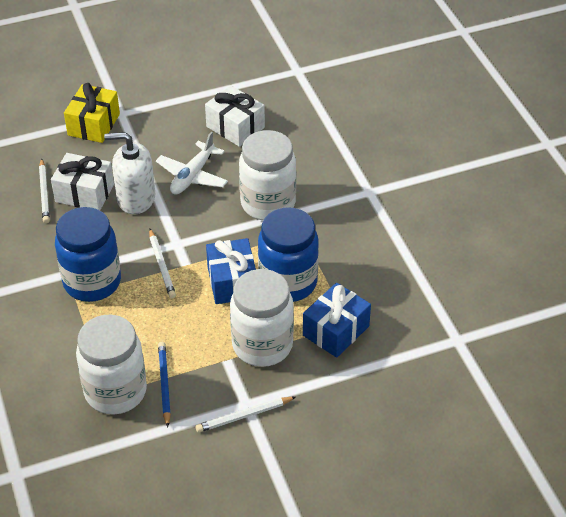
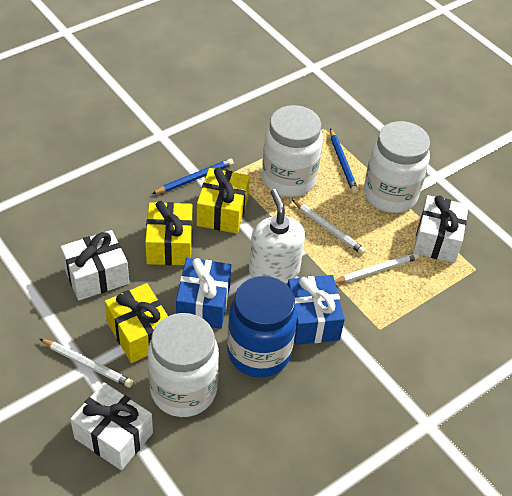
blue jar: 2 -> 1
blue pencil: 1 -> 2
white gift: 2 -> 3
white plane: 1 -> 0
yellow gift: 1 -> 3

